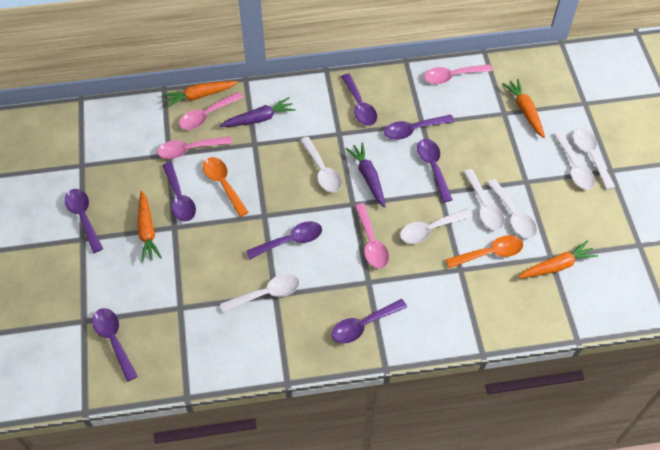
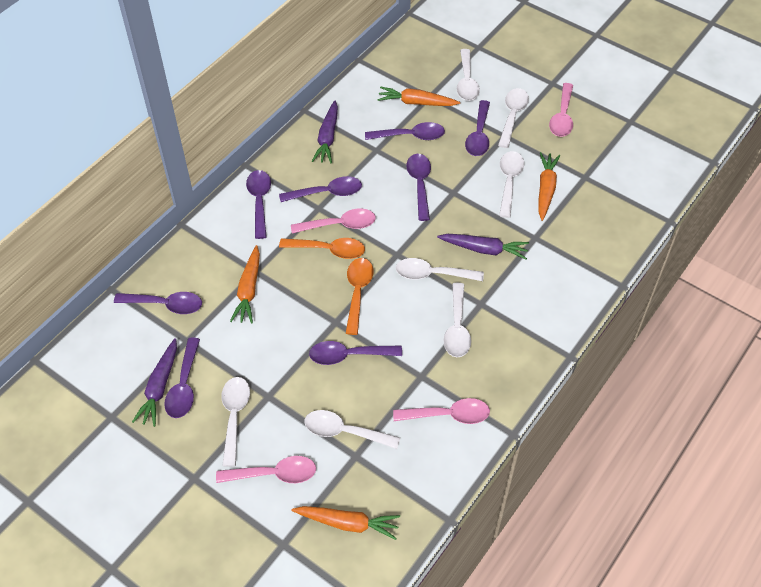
purple carrot: 2 -> 3

